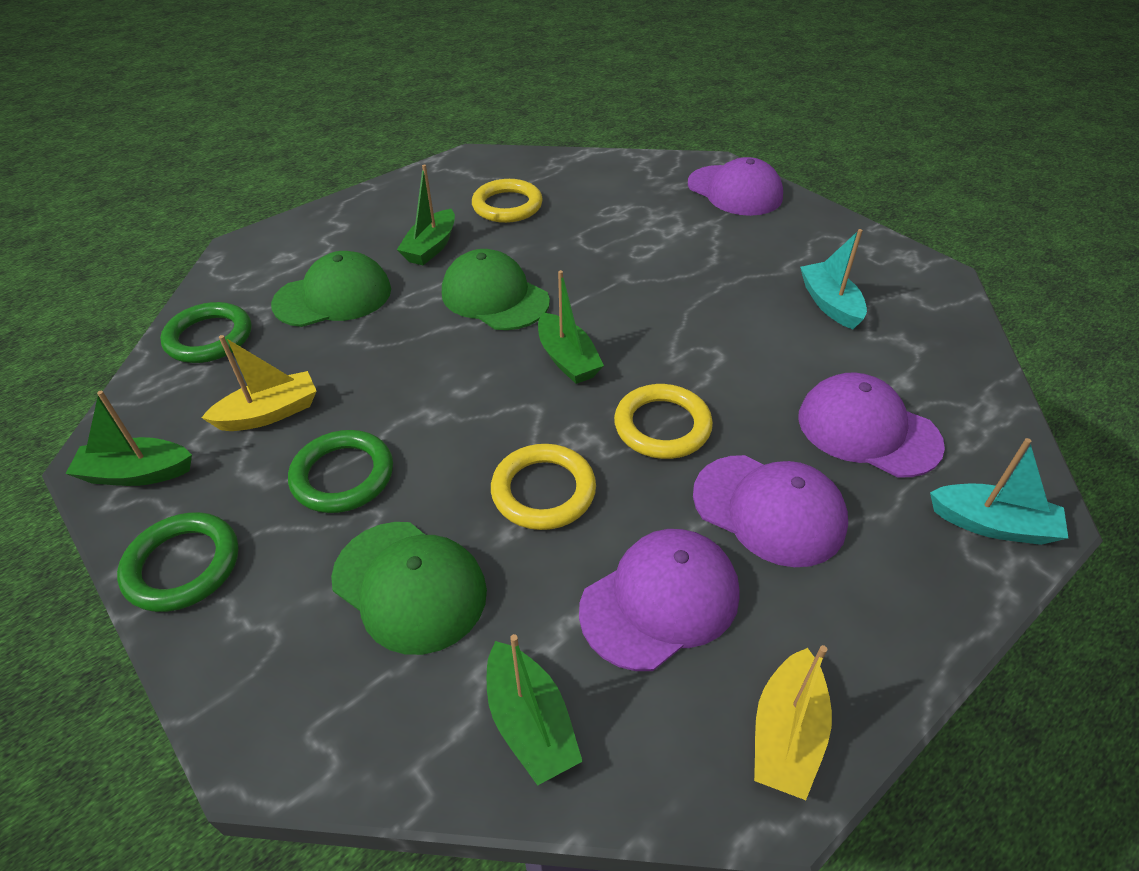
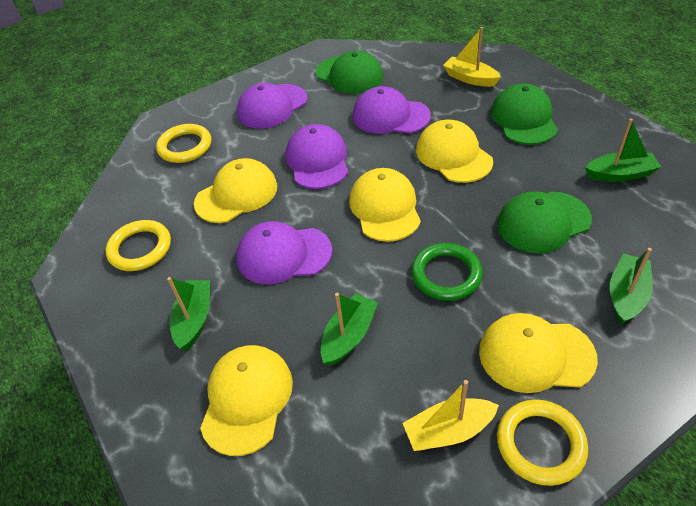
green ring: 3 -> 1
turquoise boat: 2 -> 0
yellow cap: 0 -> 5

